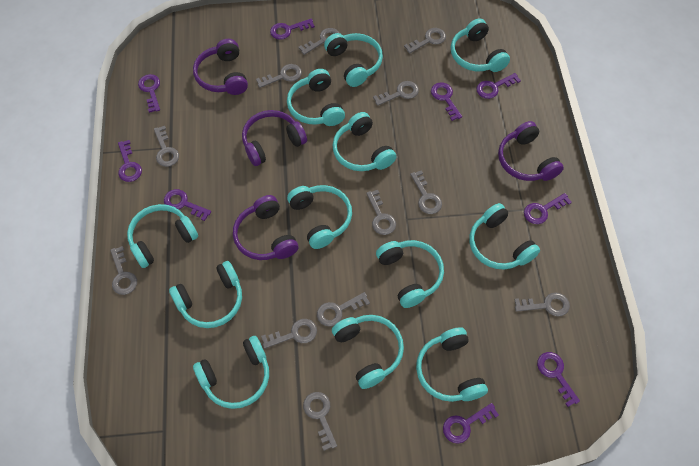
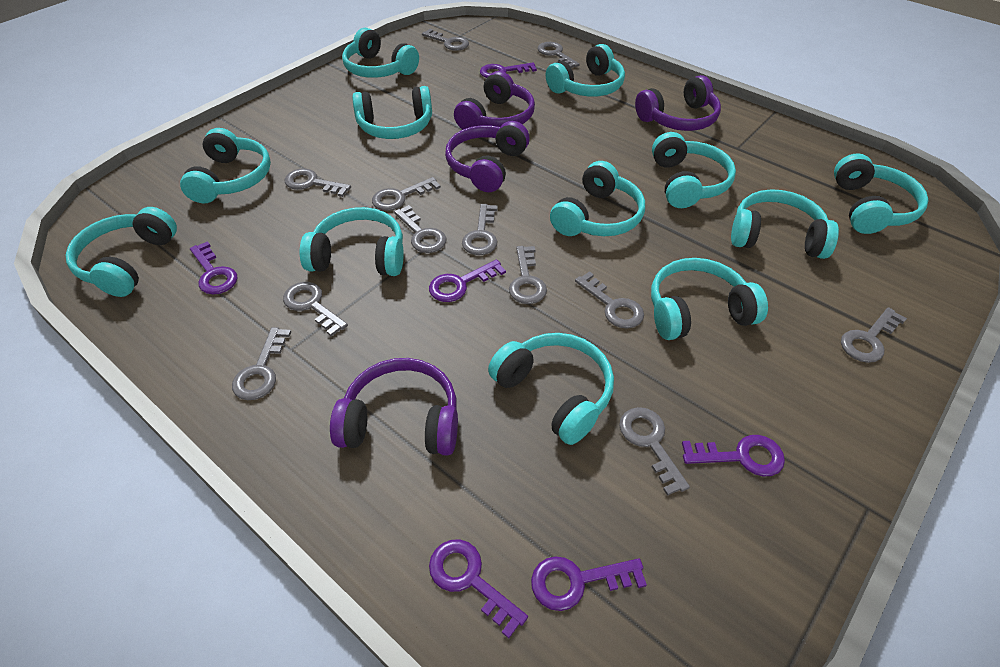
purple key: 9 -> 6

